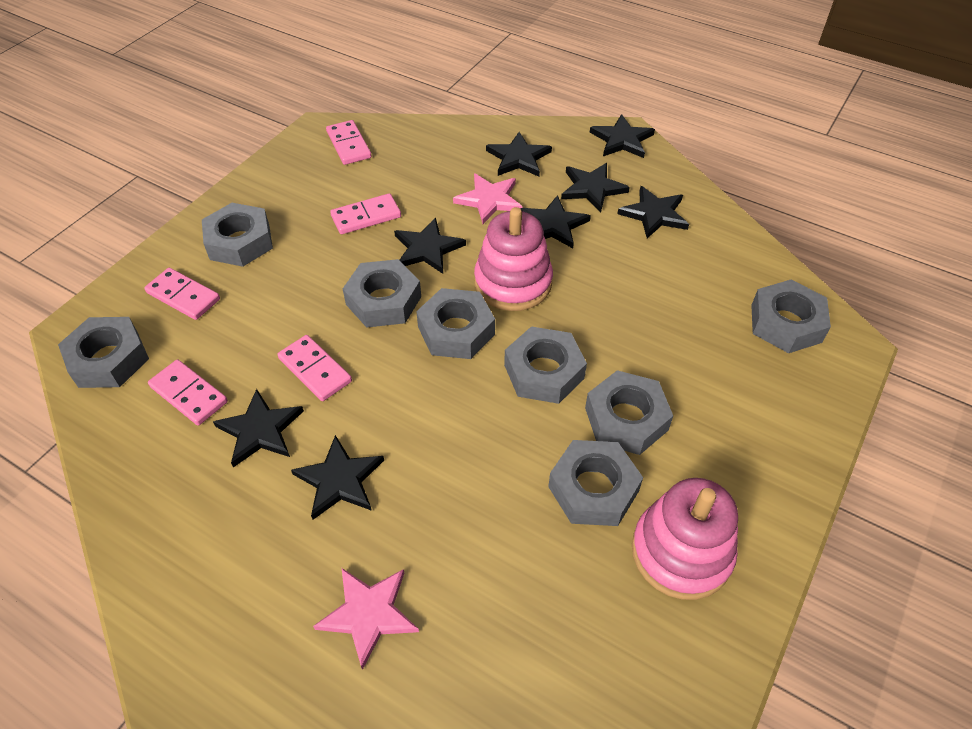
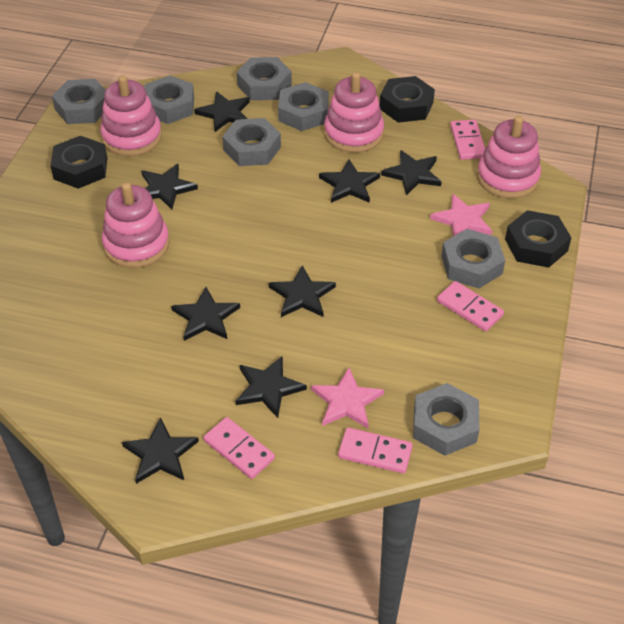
black nut: 0 -> 3
grey nut: 8 -> 7
pink domino: 5 -> 4
pink stacking toy: 2 -> 4

